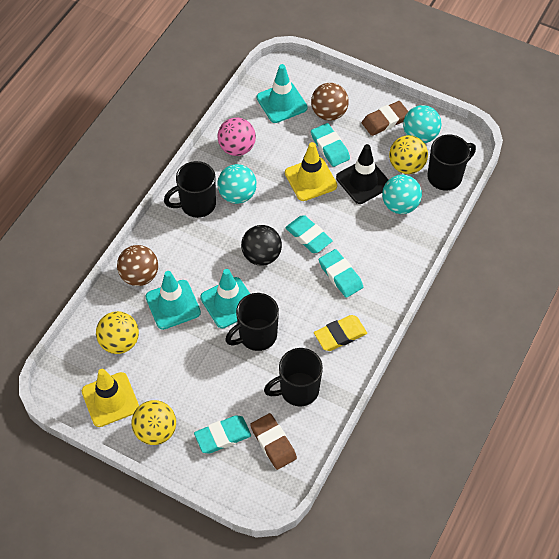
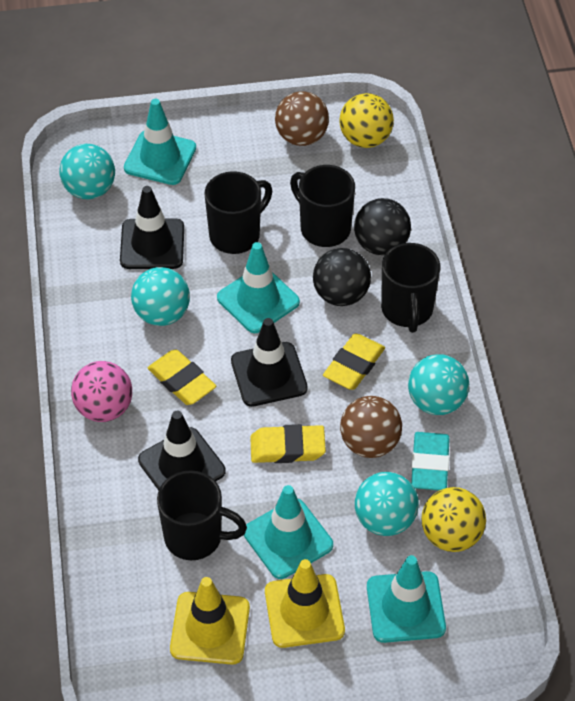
black ball: 1 -> 2
black traffic cone: 1 -> 3
brown eraser: 2 -> 0
turquoise ball: 3 -> 4
turquoise eraser: 4 -> 1
turquoise traffic cone: 3 -> 4
yellow ball: 3 -> 2
yellow eraser: 1 -> 3

